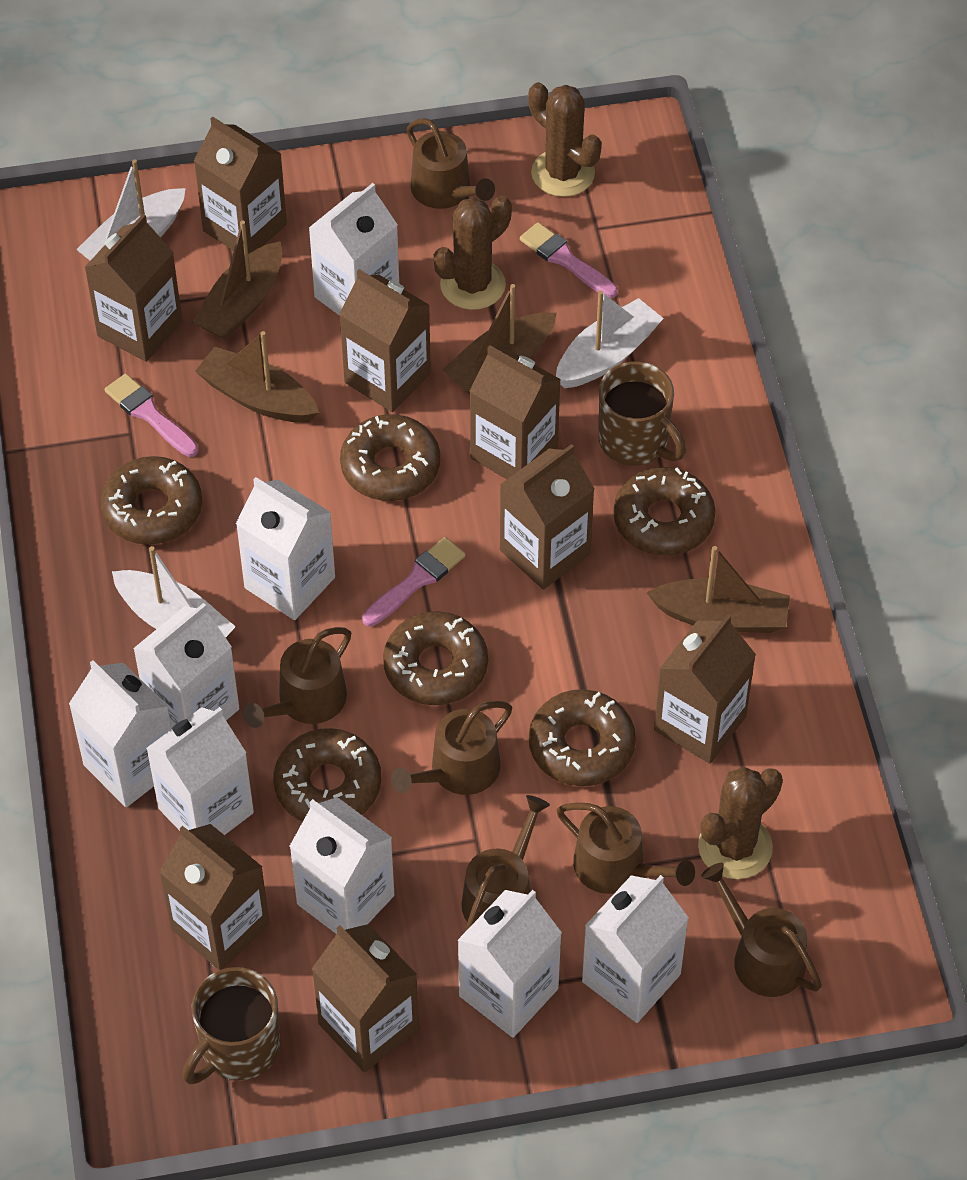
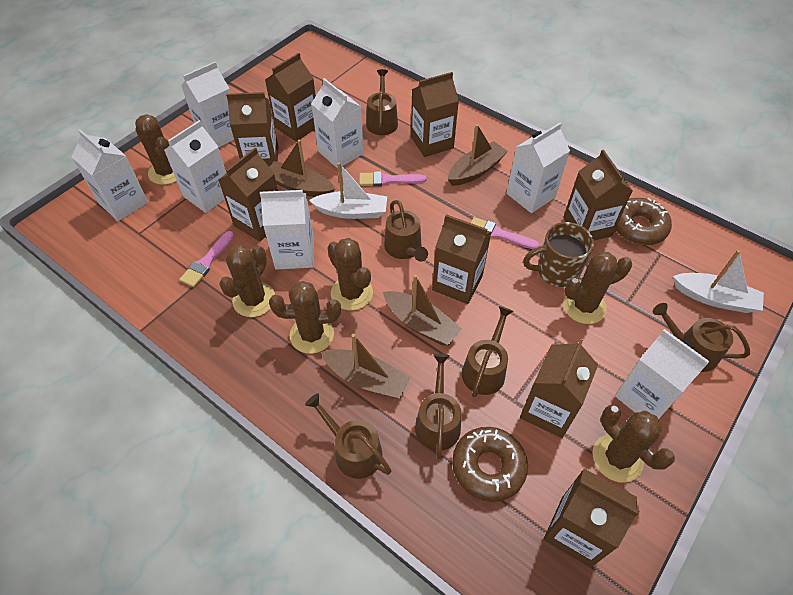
brown cactus: 3 -> 6
brown donut: 6 -> 2
brown mug: 2 -> 1
white boat: 3 -> 2
white carton: 8 -> 7

